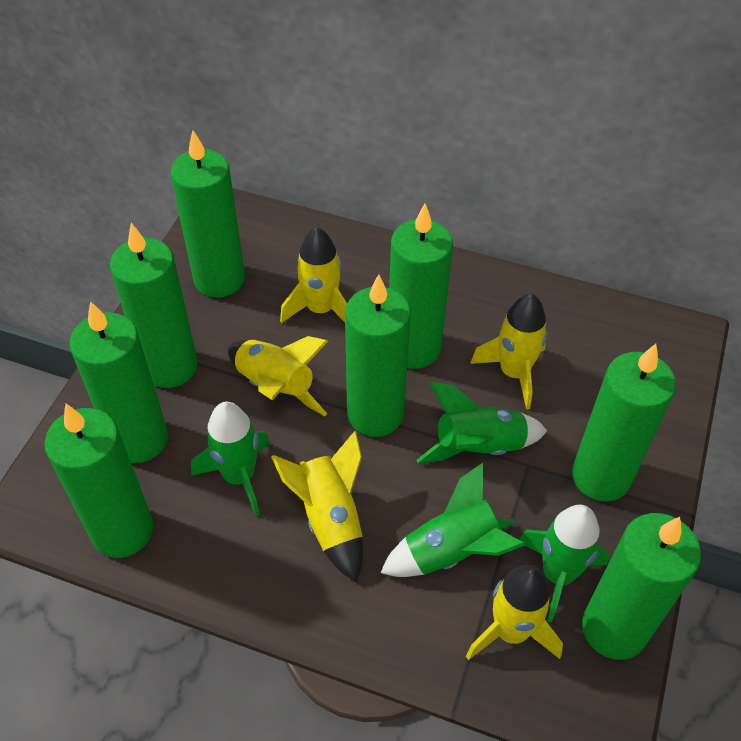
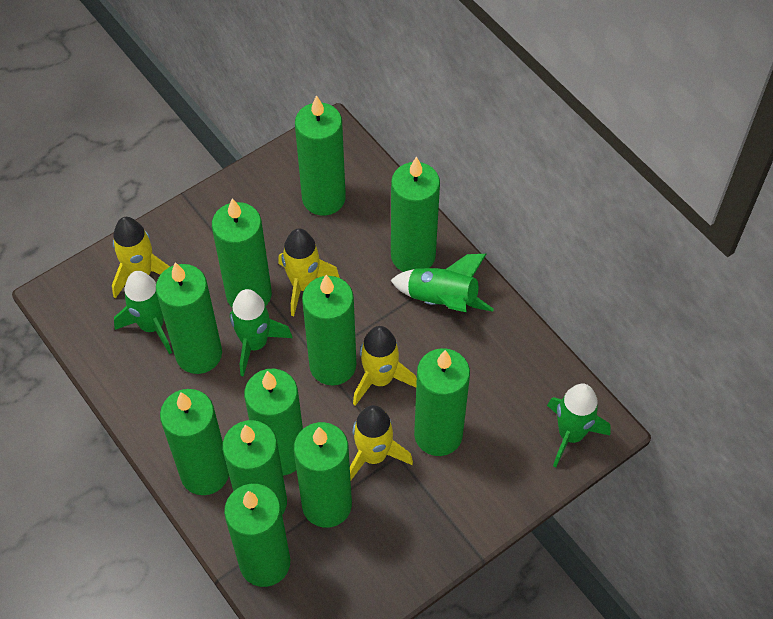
green candle: 8 -> 11
yellow rocket: 5 -> 4

